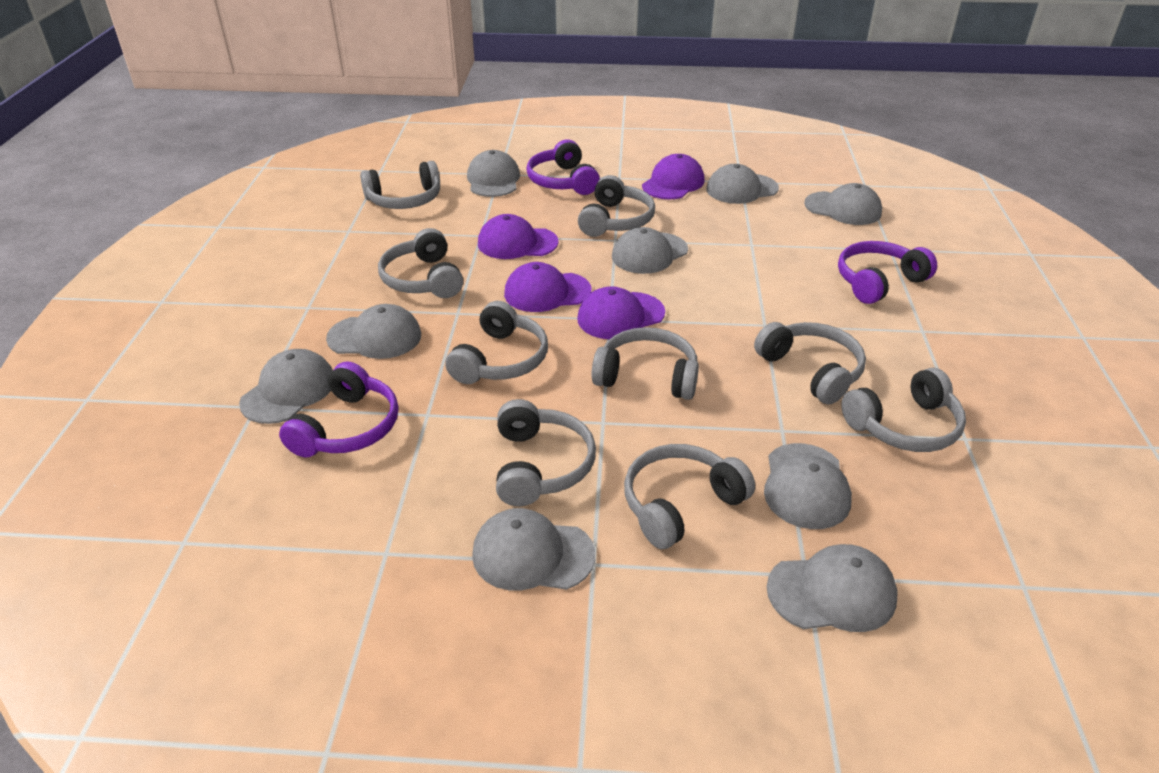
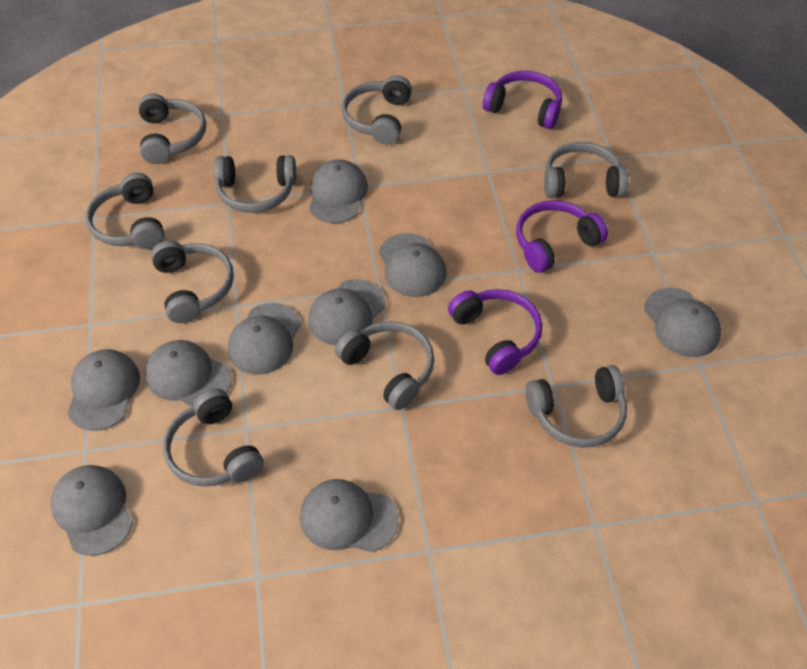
purple cap: 4 -> 0

